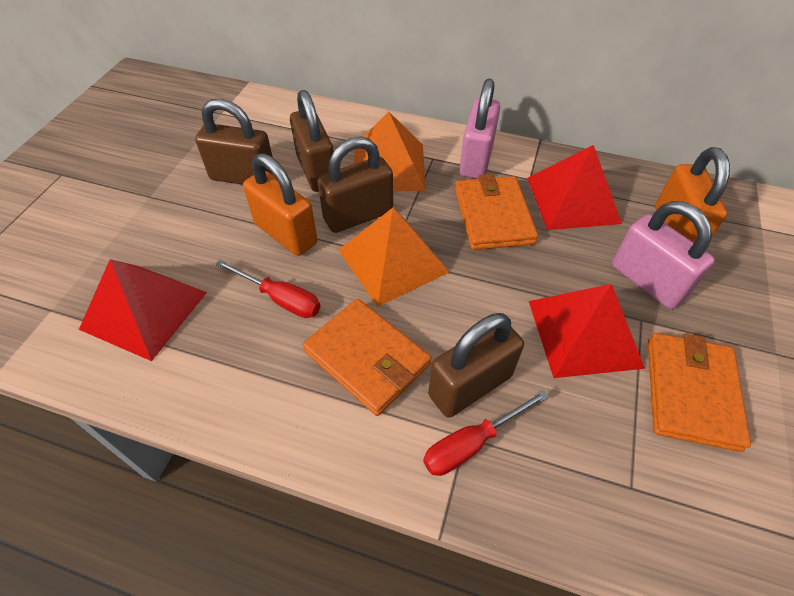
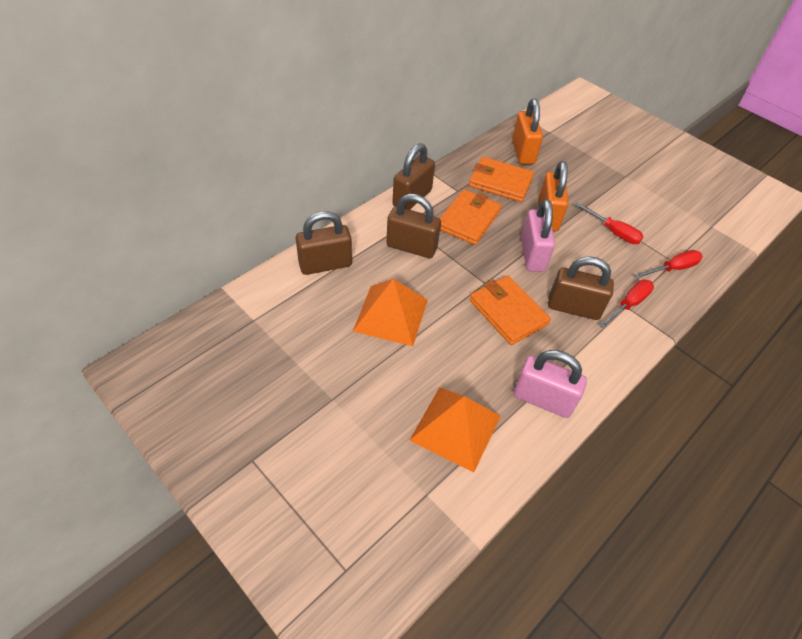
red pyramid: 3 -> 0
red screwdriver: 2 -> 3

